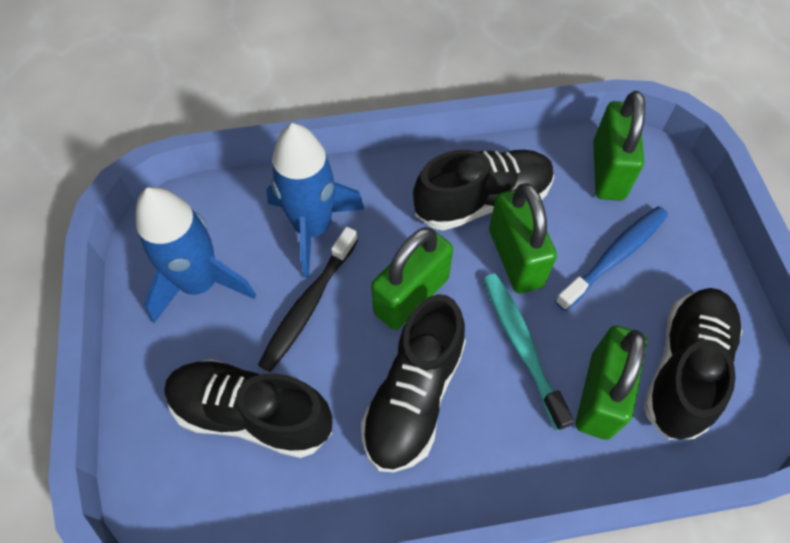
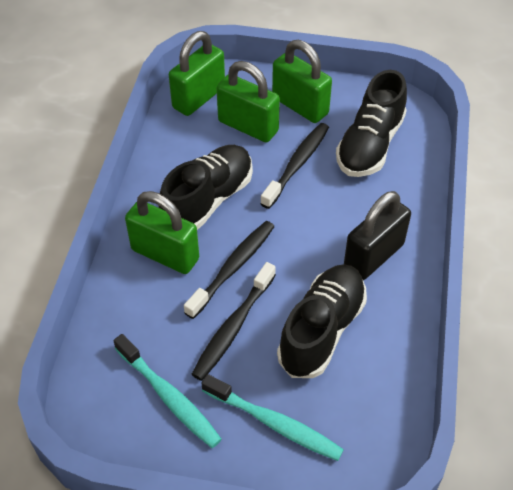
black padlock: 0 -> 1
black shoe: 4 -> 3
black toothbrush: 1 -> 3
blue rocket: 2 -> 0
blue toothbrush: 1 -> 0
turquoise toothbrush: 1 -> 2

